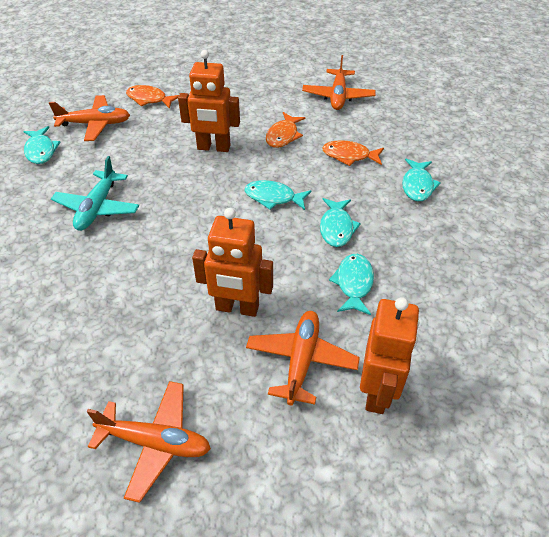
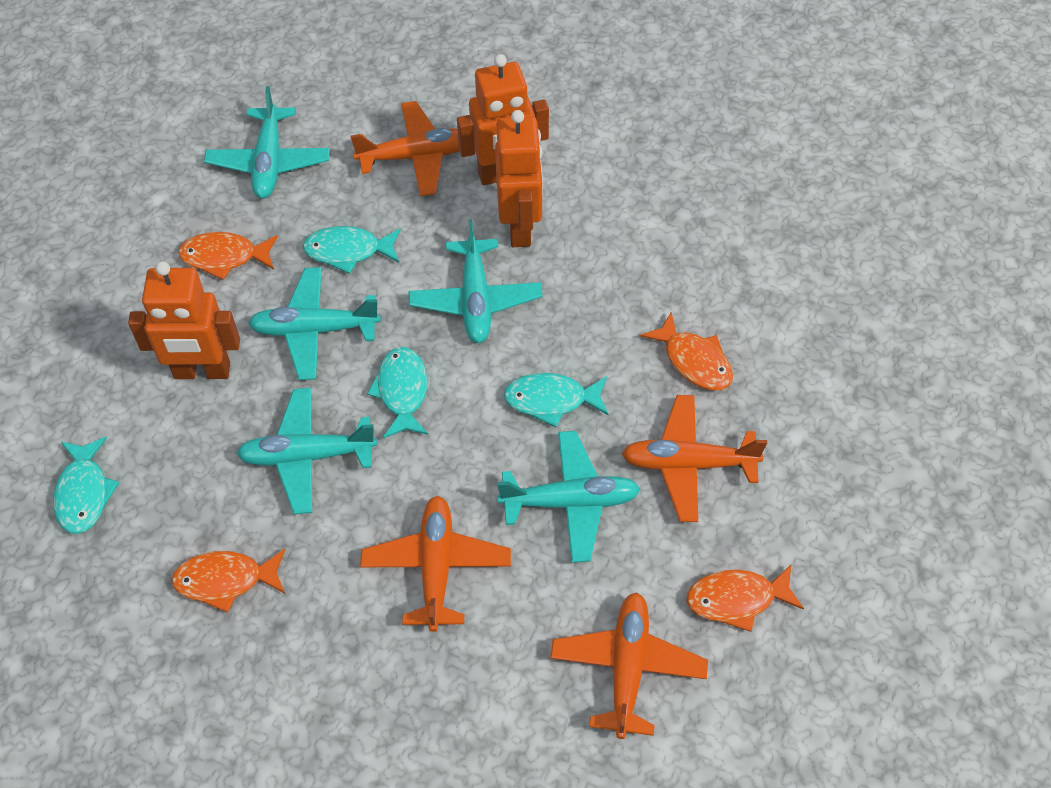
orange fish: 3 -> 4
turquoise fish: 5 -> 4
turquoise plane: 1 -> 5

